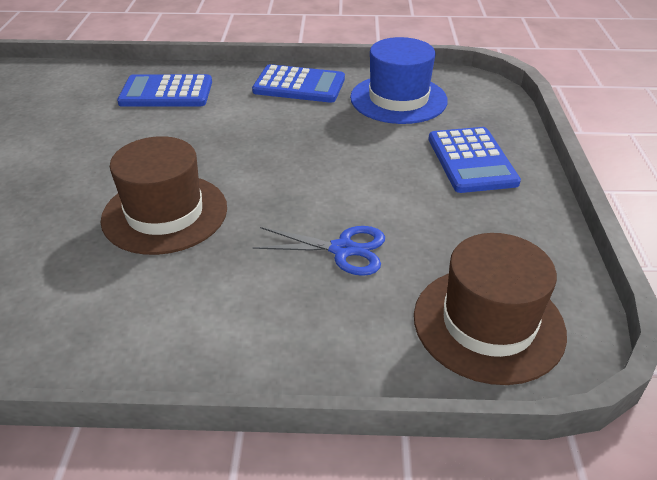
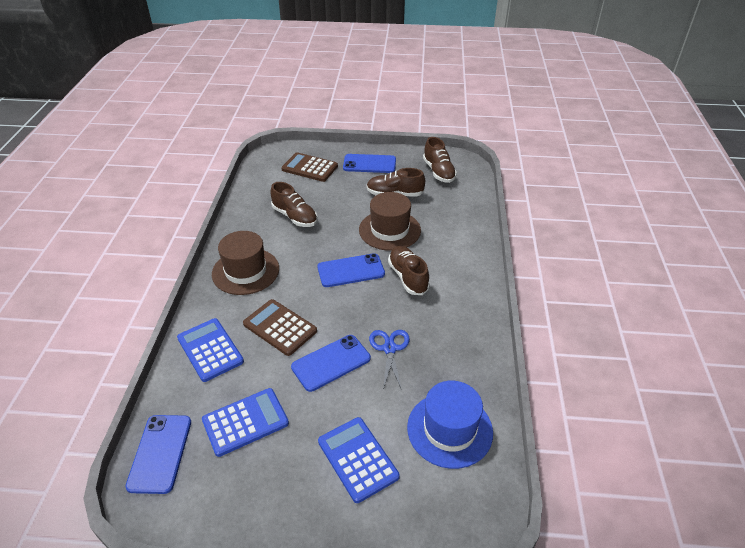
blue phone: 0 -> 4
brown calculator: 0 -> 2
brown shoe: 0 -> 4

